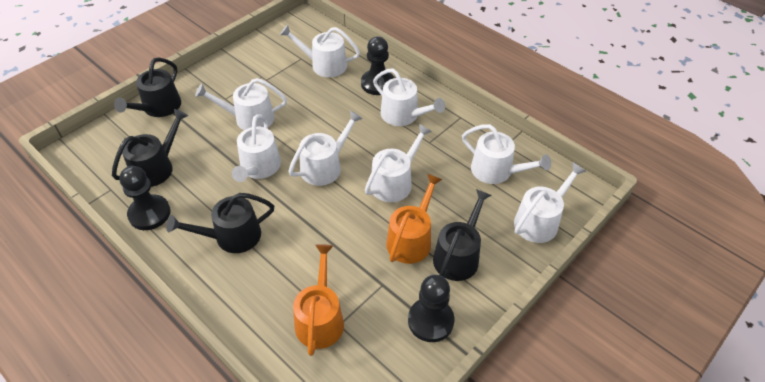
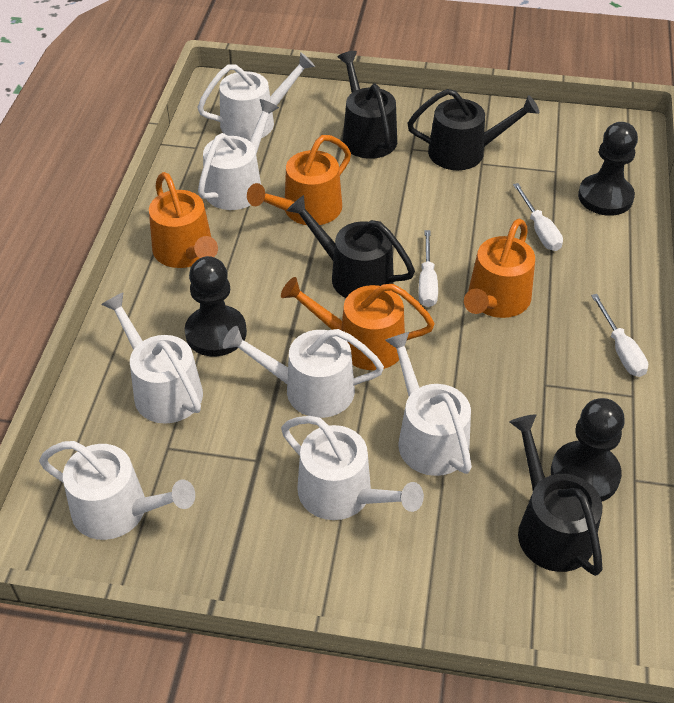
orange watering can: 2 -> 4
white screwdriver: 0 -> 3
white watering can: 8 -> 7

